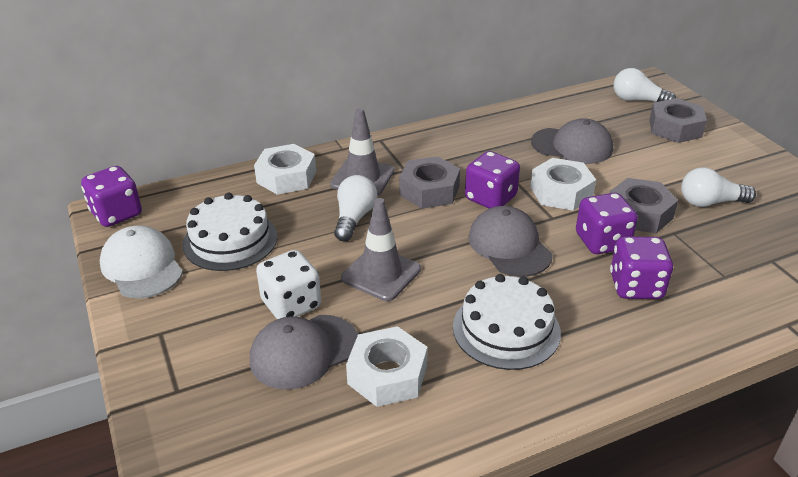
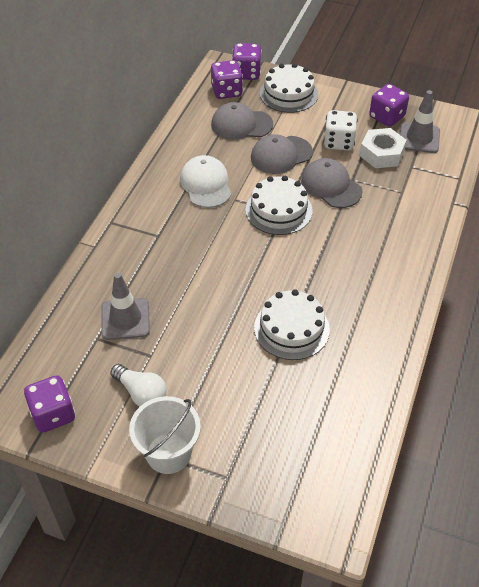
grey nut: 3 -> 0
white bucket: 0 -> 1
white cake: 2 -> 3
white light bulb: 3 -> 1
white nut: 3 -> 1

